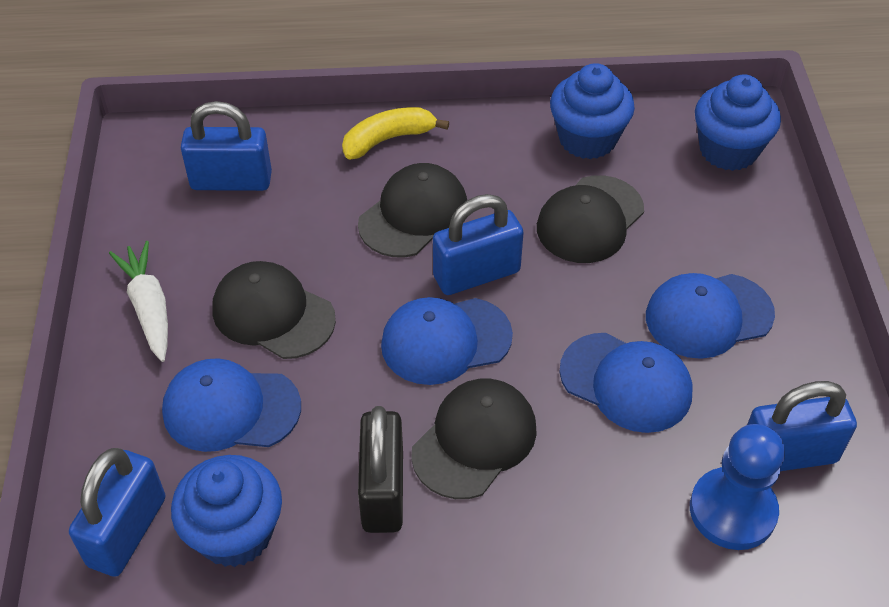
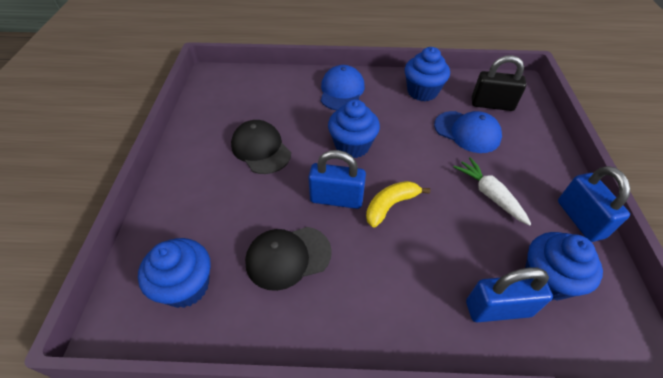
black cap: 4 -> 2
blue cap: 4 -> 2
blue cupcake: 3 -> 4
blue padlock: 4 -> 3
blue pawn: 1 -> 0

